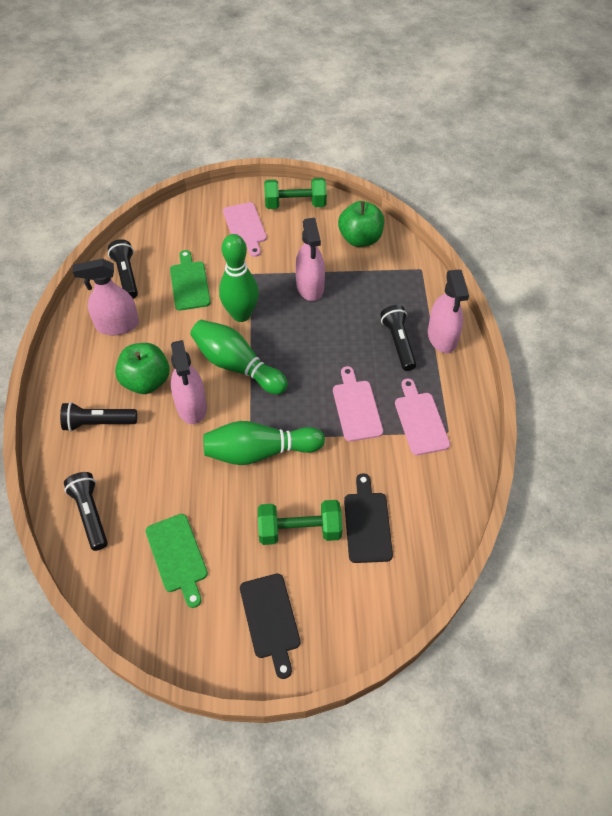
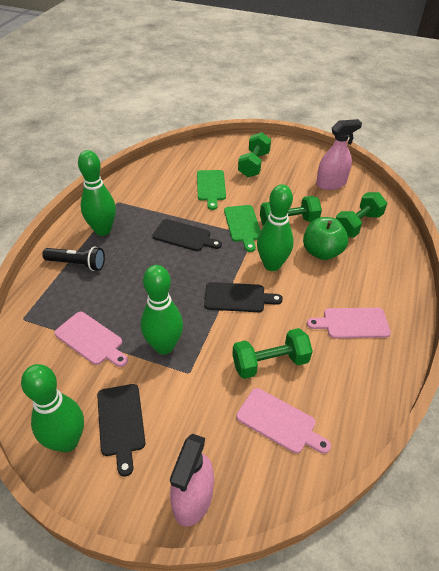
black cutting board: 2 -> 3
black flashlight: 4 -> 1
green apple: 2 -> 1
green bowling pin: 3 -> 4
green dumbbell: 2 -> 4
pink spray bottle: 4 -> 2

